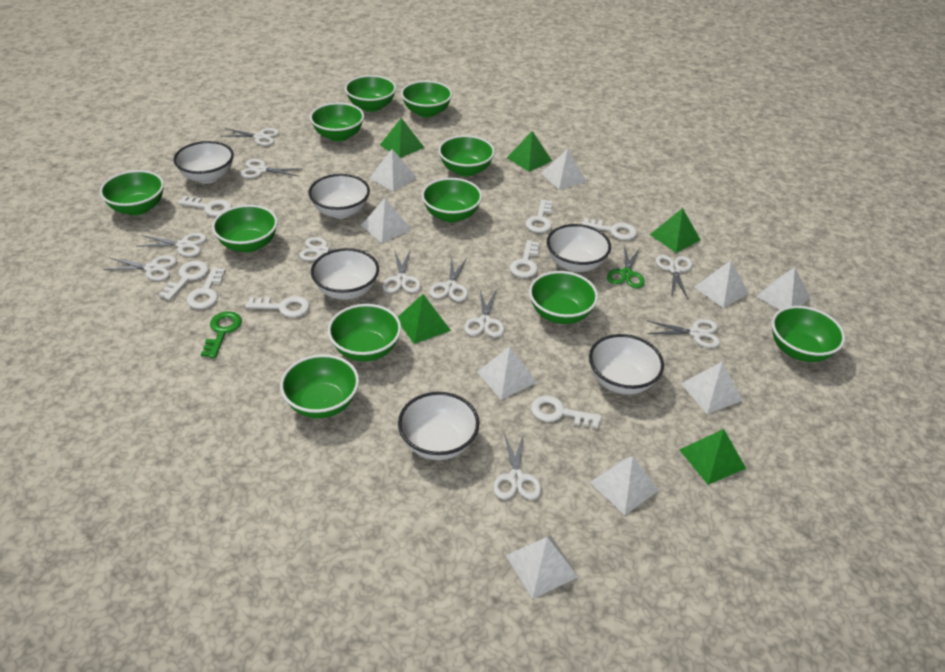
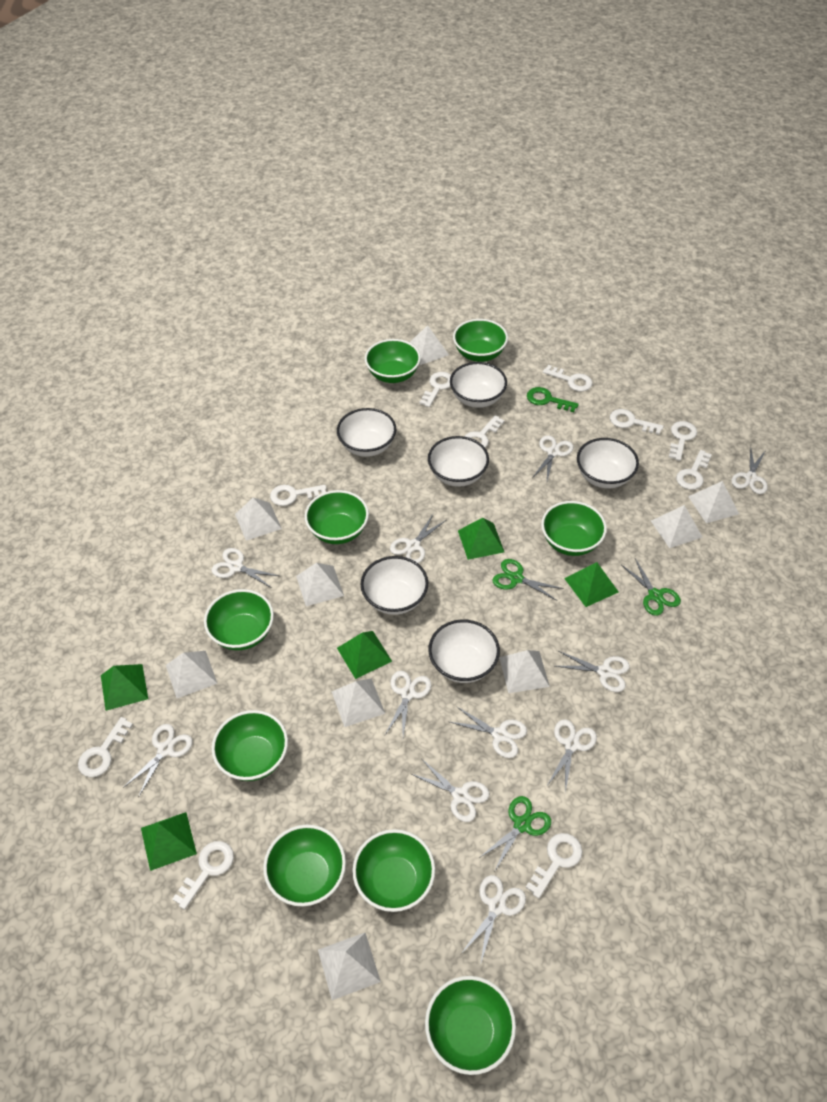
green bowl: 11 -> 9
green scissors: 1 -> 3
white key: 8 -> 10

